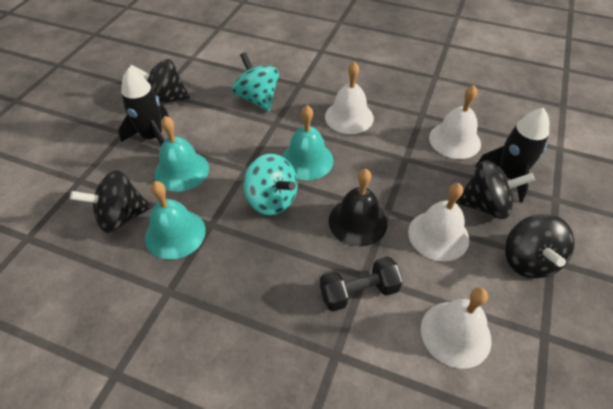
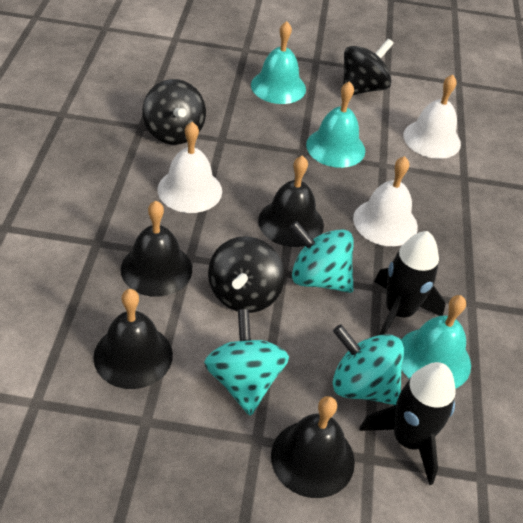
black bell: 1 -> 4
black dumbbell: 1 -> 0
black spinning top: 4 -> 3
turquoise spinning top: 2 -> 3
white bell: 4 -> 3

